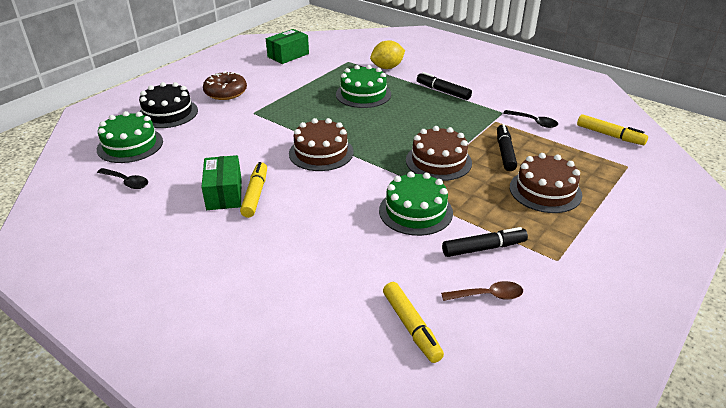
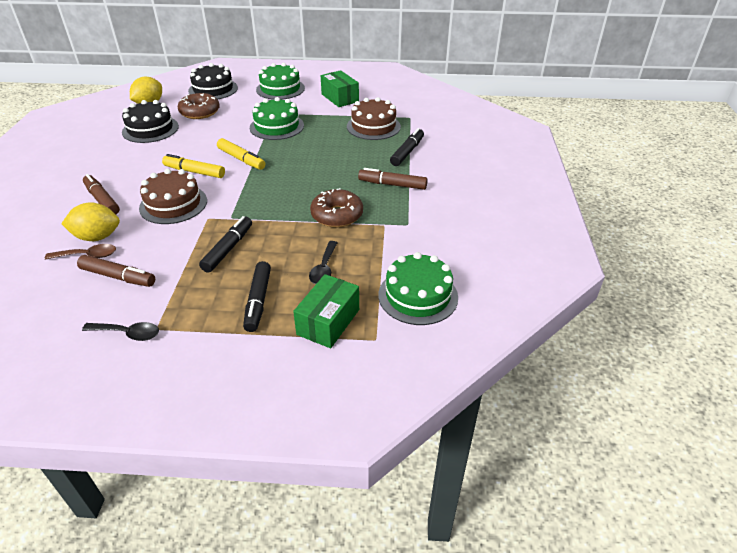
black cake: 1 -> 2
brown cake: 3 -> 2
brown donut: 1 -> 2
brown marker: 0 -> 3
yellow lemon: 1 -> 2
yellow marker: 3 -> 2

